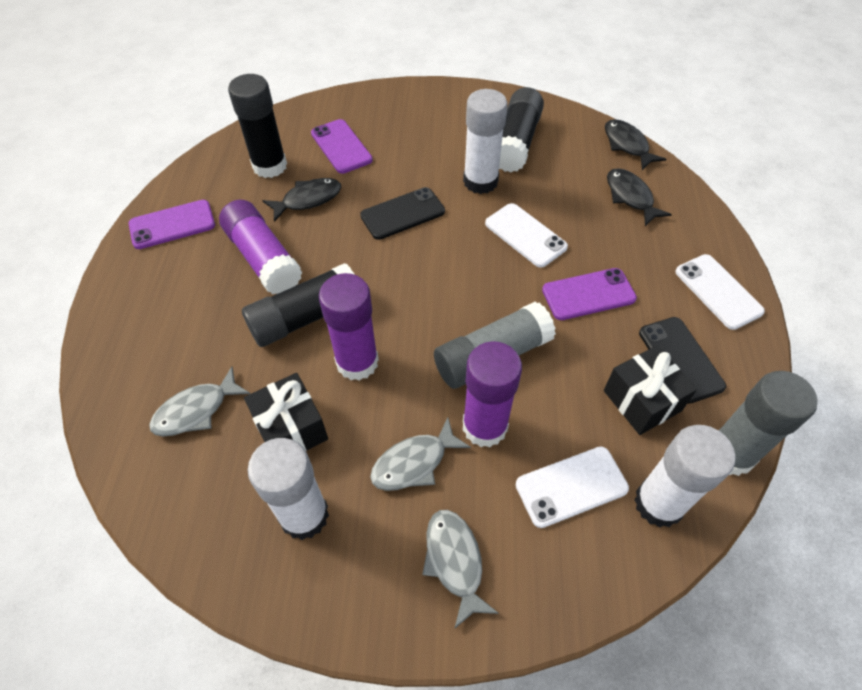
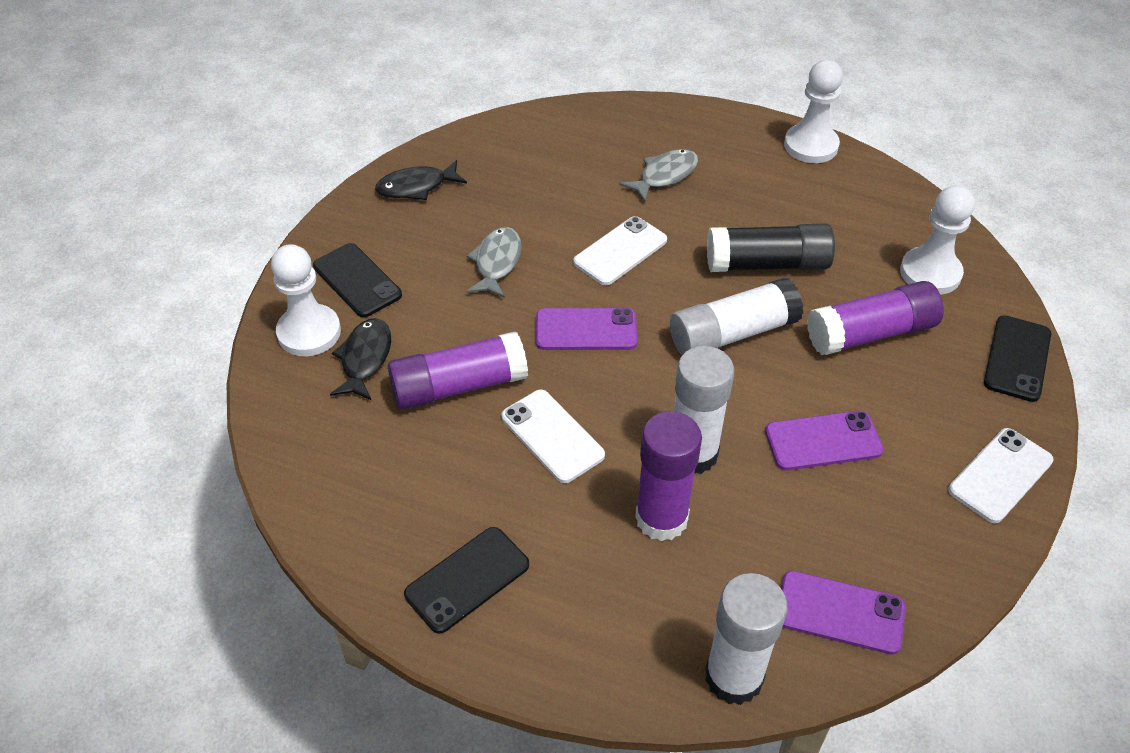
black fish: 3 -> 2
black gift: 2 -> 0
black glue stick: 3 -> 1
black phone: 2 -> 3
grey fish: 3 -> 2
grey glue stick: 2 -> 0
white pawn: 0 -> 3

